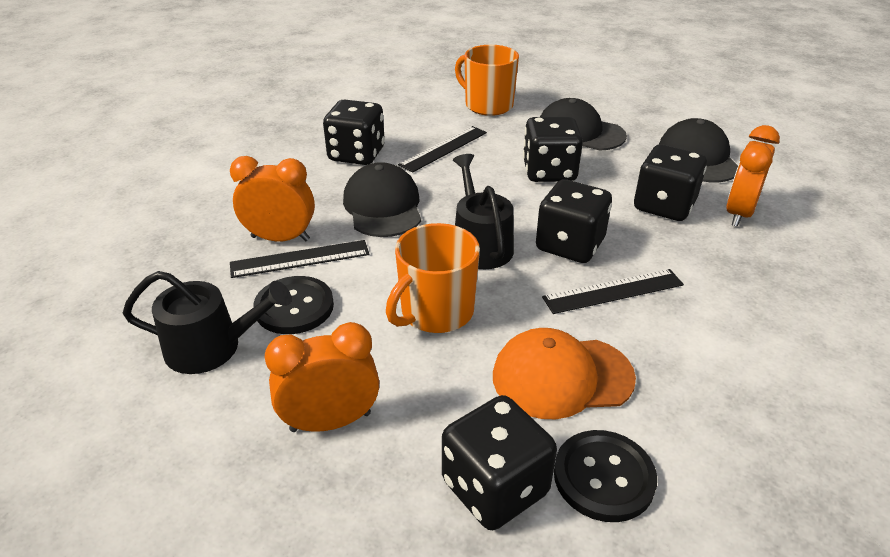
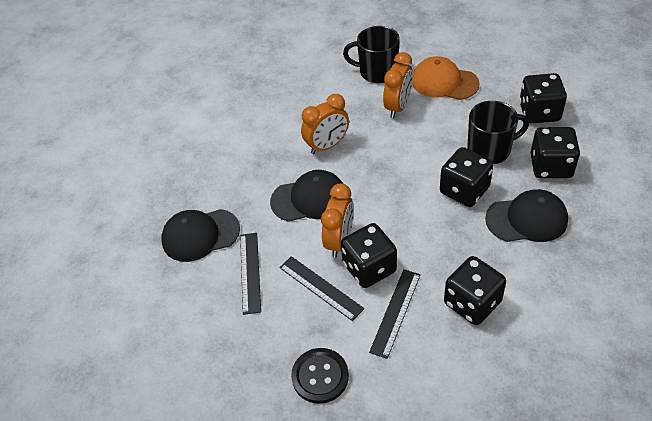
black button: 2 -> 1
black mug: 0 -> 2
black watering can: 2 -> 0
orange mug: 2 -> 0

